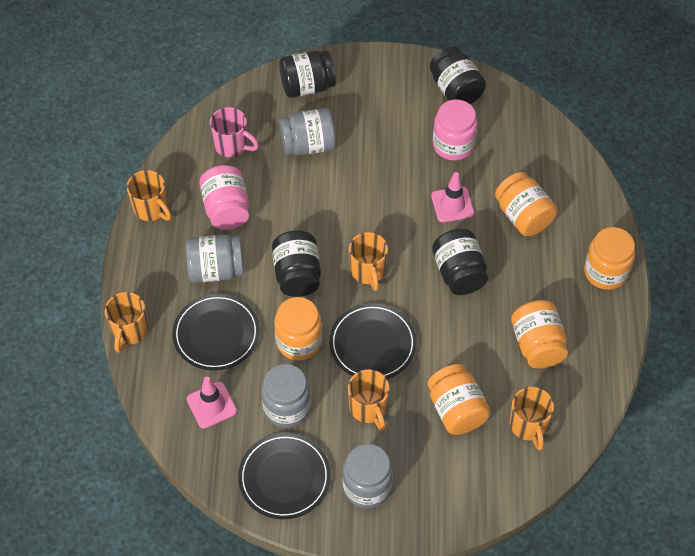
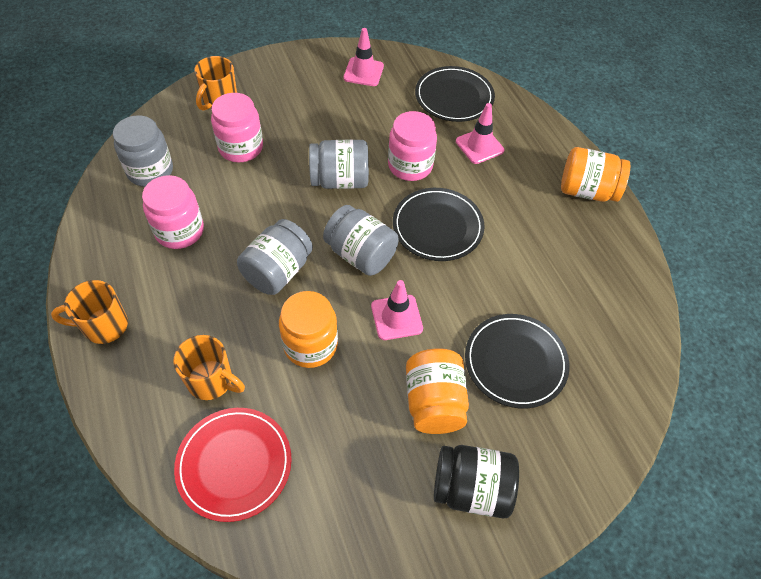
black jar: 4 -> 1
orange jar: 5 -> 3
orange mug: 5 -> 3
pink jar: 2 -> 3
pink mug: 1 -> 0
pink traffic cone: 2 -> 3
red plate: 0 -> 1

